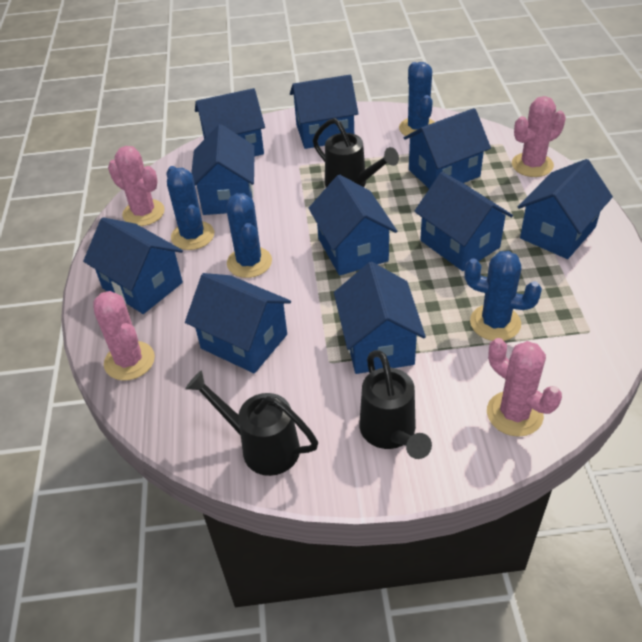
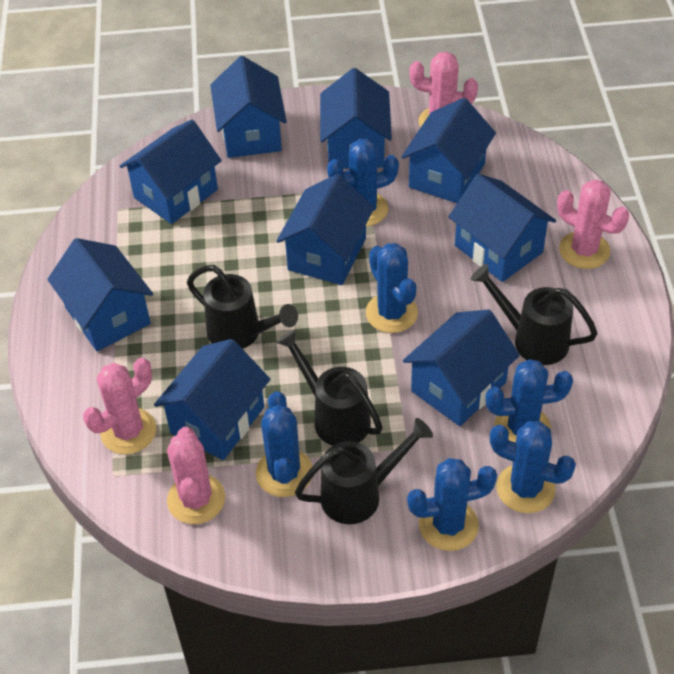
black watering can: 3 -> 4
blue cactus: 4 -> 6
blue house: 10 -> 9

